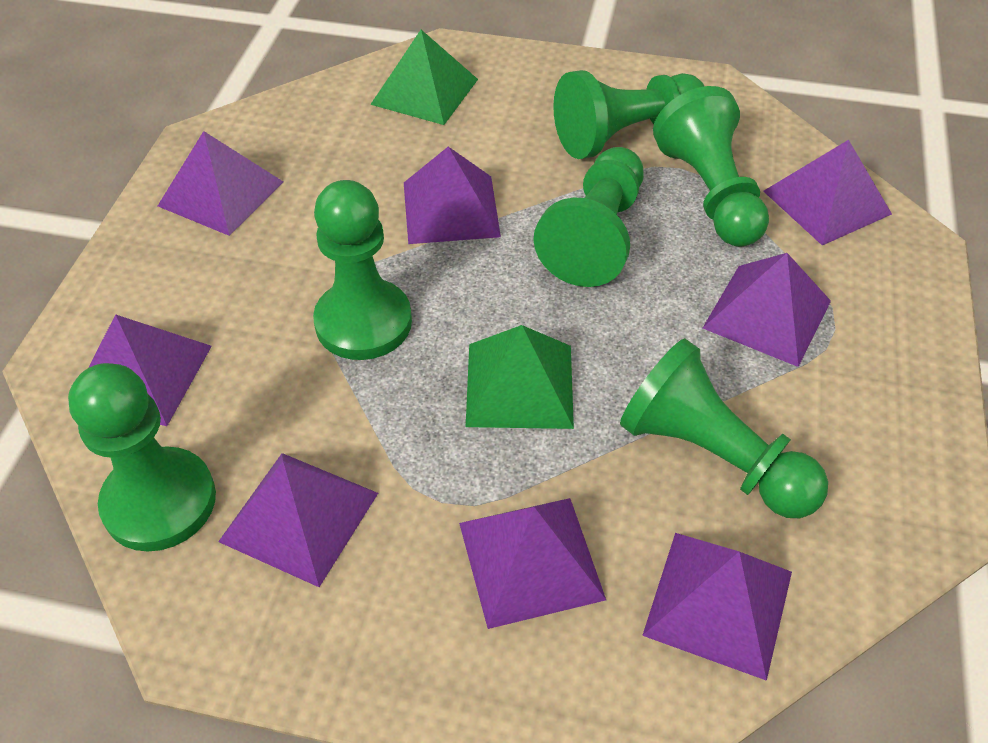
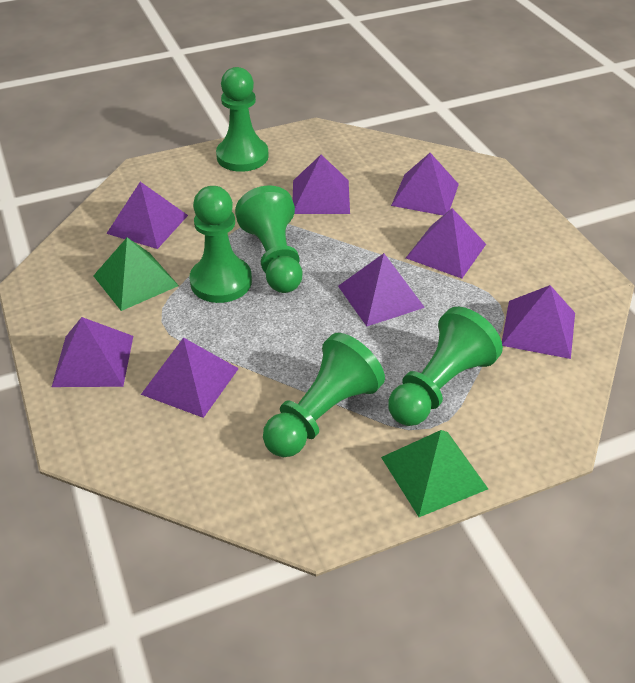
green pawn: 6 -> 5

